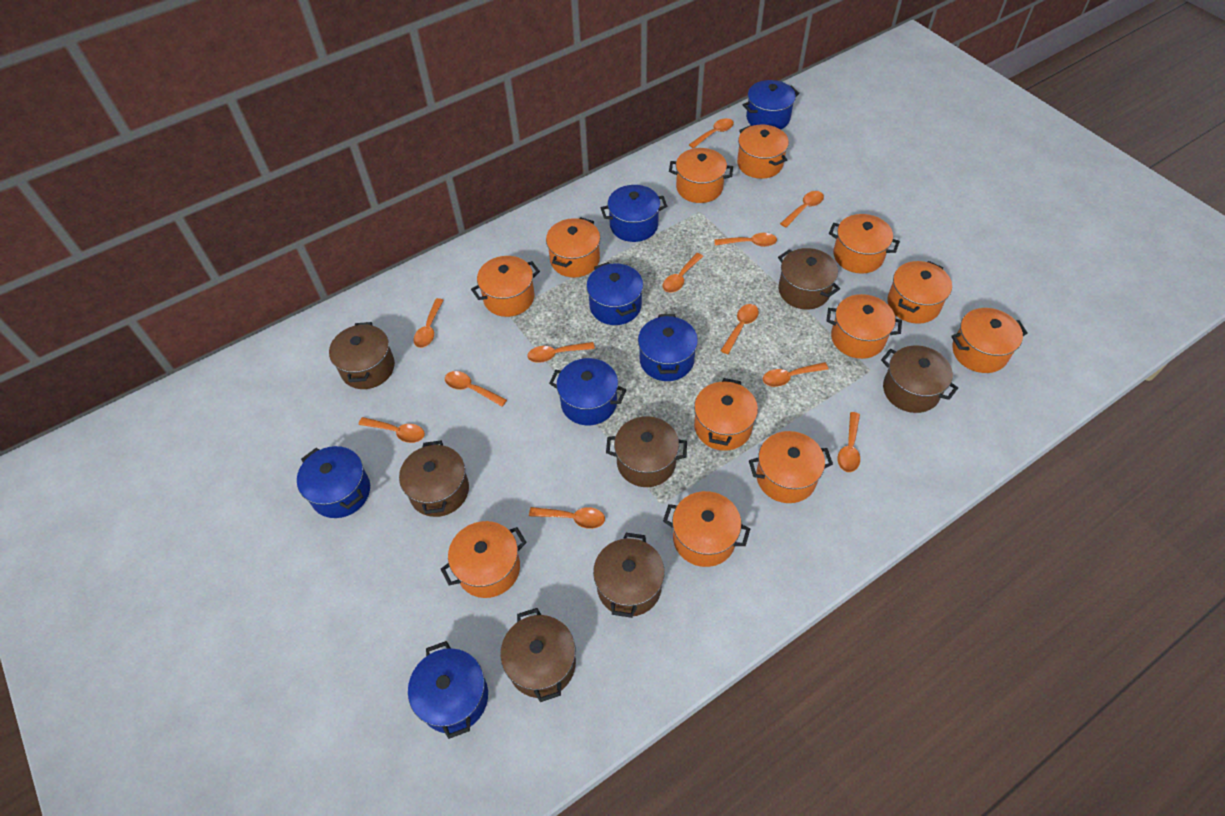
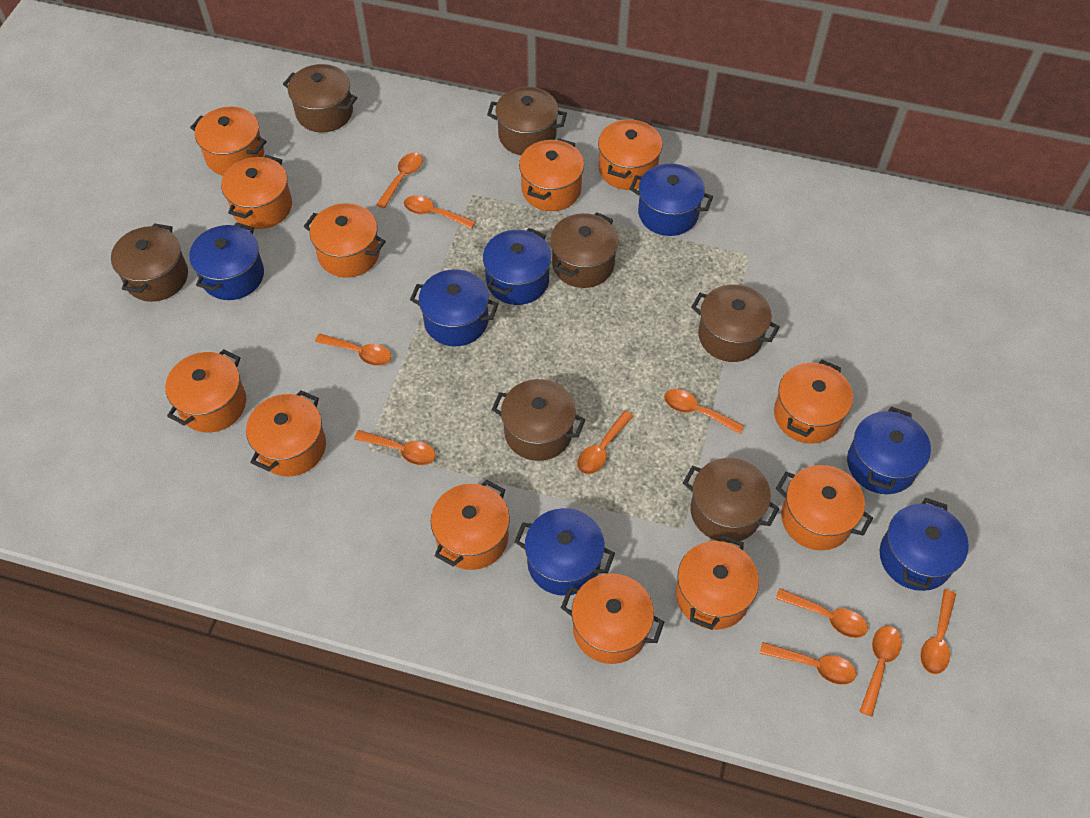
orange spoon: 12 -> 10

